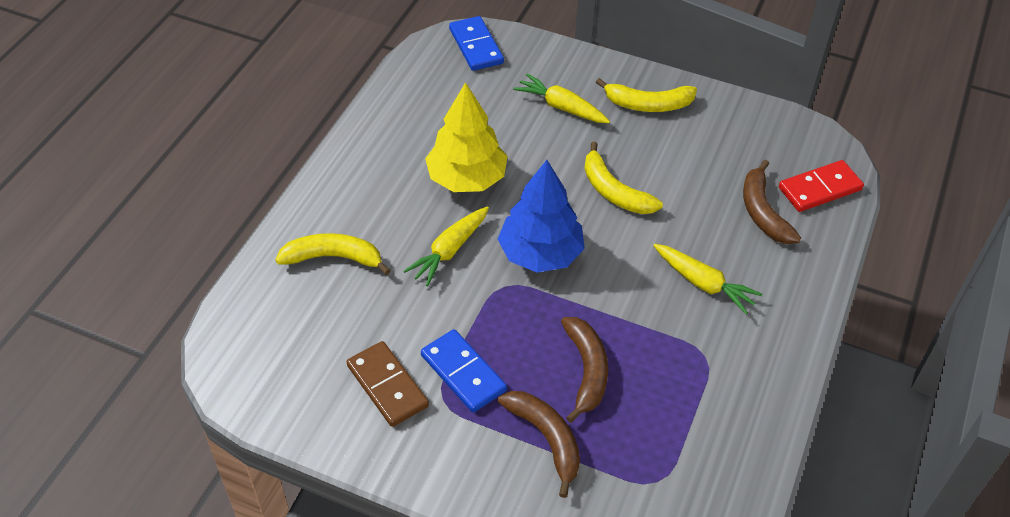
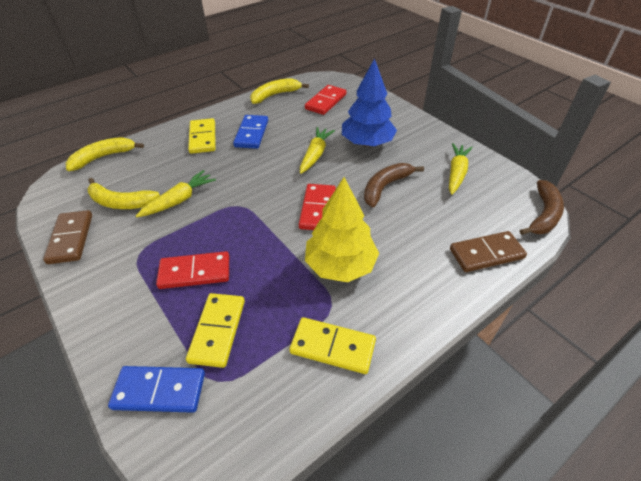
brown banana: 3 -> 2
brown domino: 1 -> 2
red domino: 1 -> 3
yellow domino: 0 -> 3

